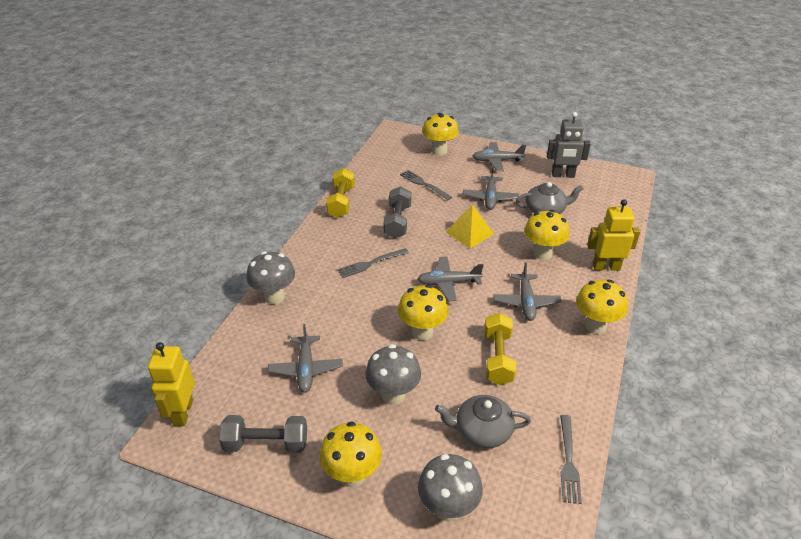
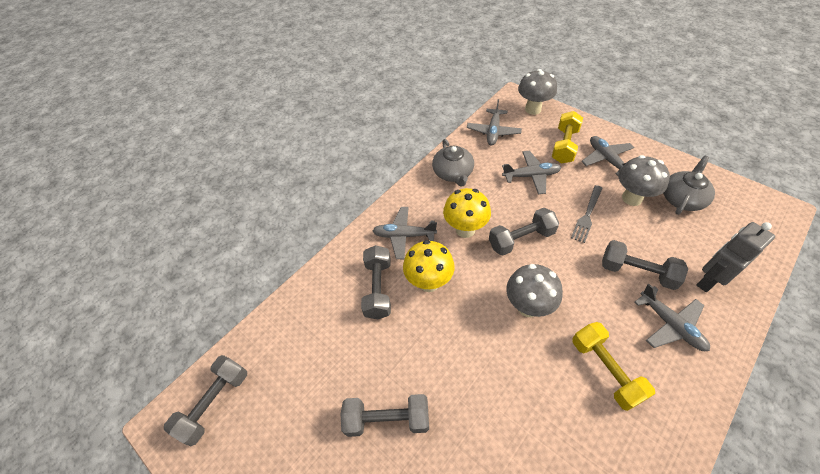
grey dumbbell: 2 -> 5
grey fork: 3 -> 1
yellow mushroom: 5 -> 2
yellow pyramid: 1 -> 0
yellow robot: 2 -> 0

